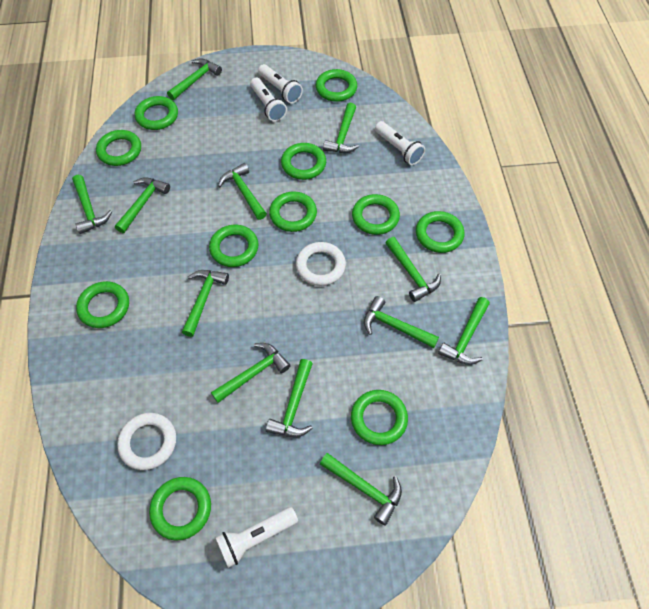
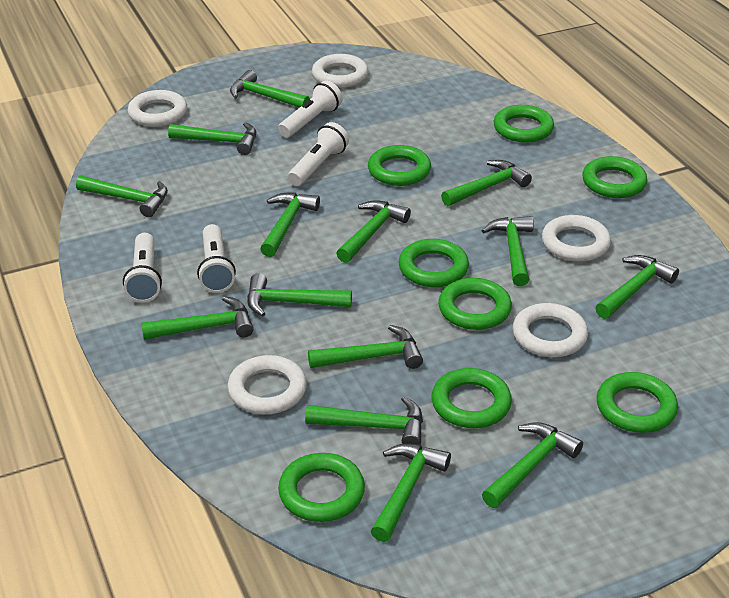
green hammer: 12 -> 14
green ring: 11 -> 8
white ring: 2 -> 5

